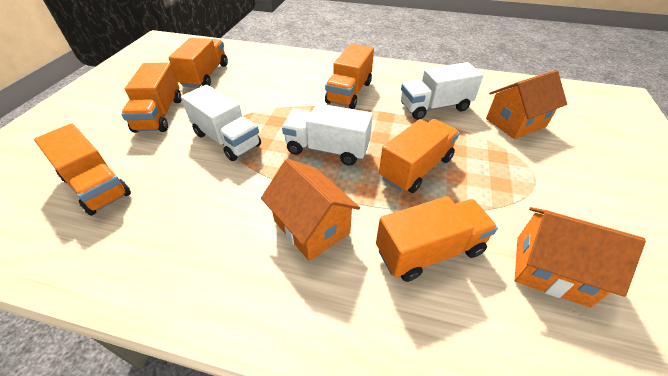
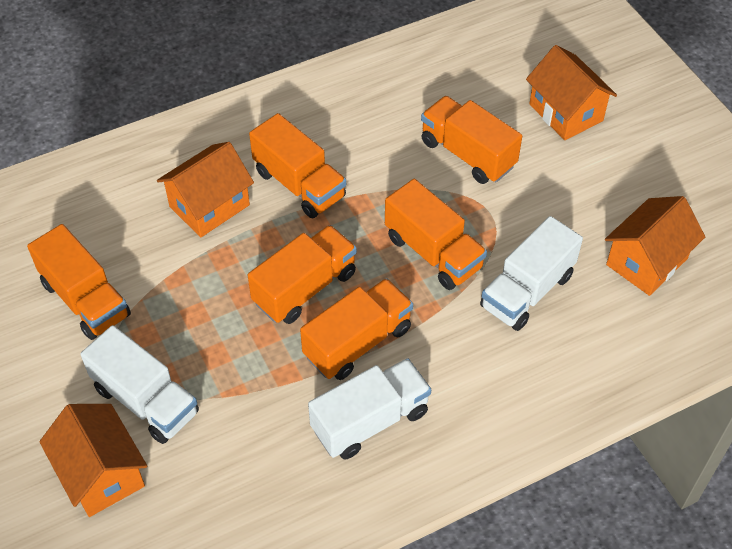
orange house: 3 -> 4

